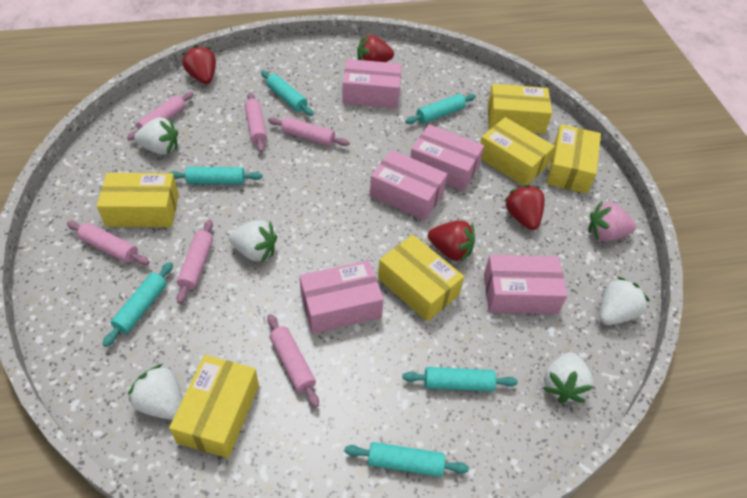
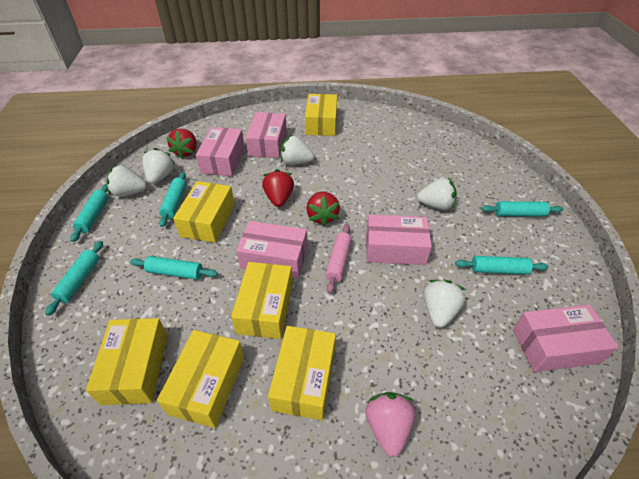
pink rolling pin: 6 -> 1
red strawberry: 4 -> 3

